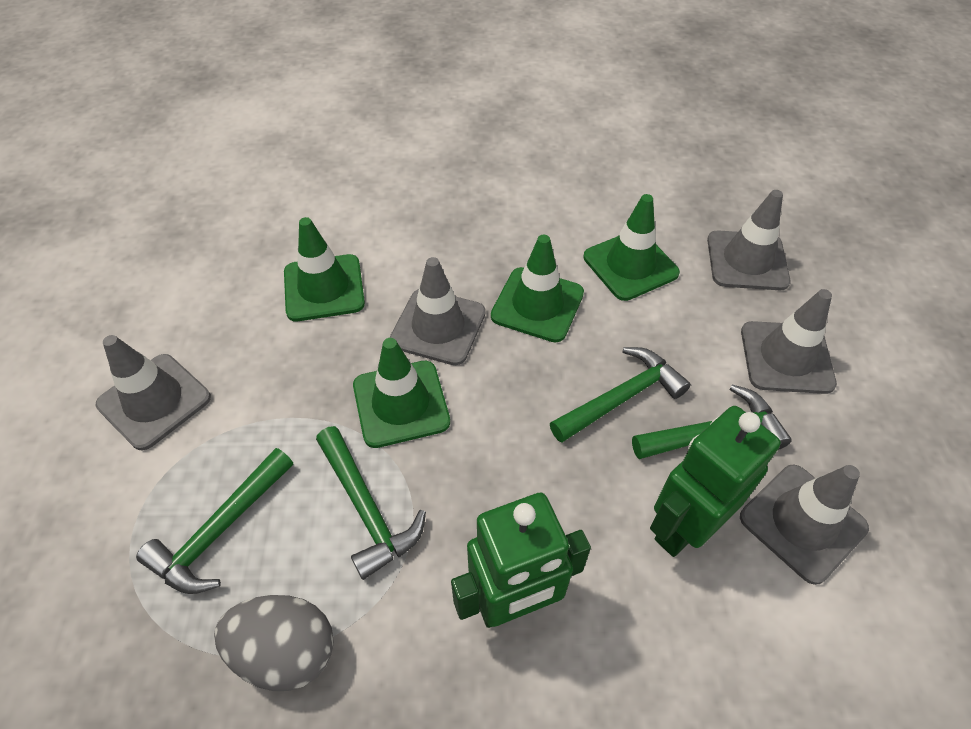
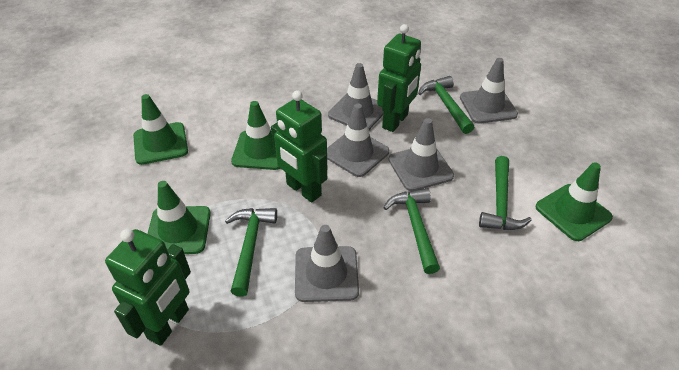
green robot: 2 -> 3
grey egg: 1 -> 0

